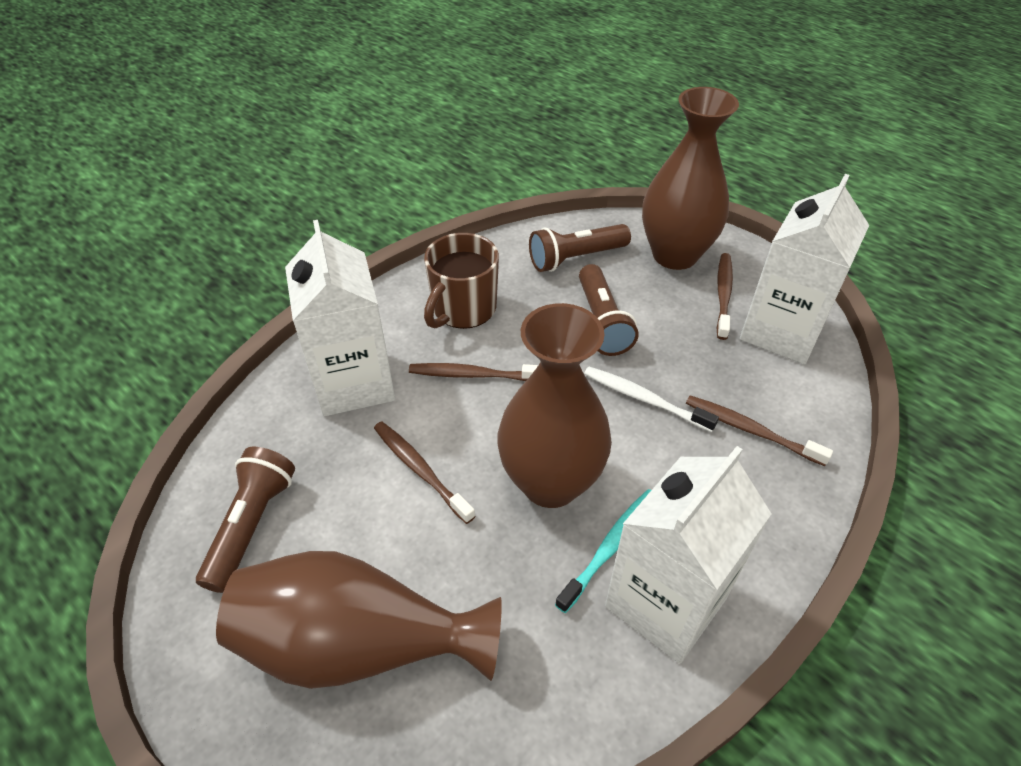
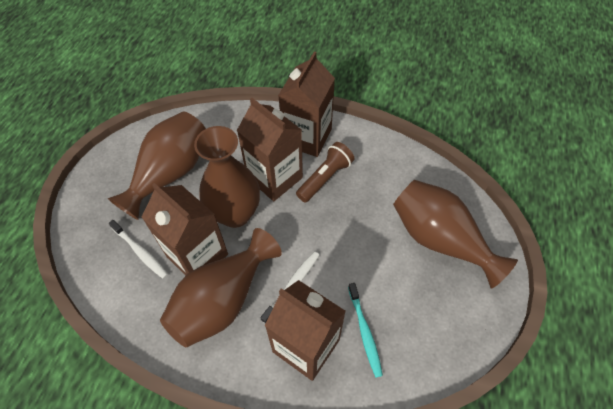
brown carton: 0 -> 4
brown flashlight: 3 -> 1
brown mug: 1 -> 0
brown toothbrush: 4 -> 0
brown vase: 3 -> 4
white carton: 3 -> 0
white toothbrush: 1 -> 2

